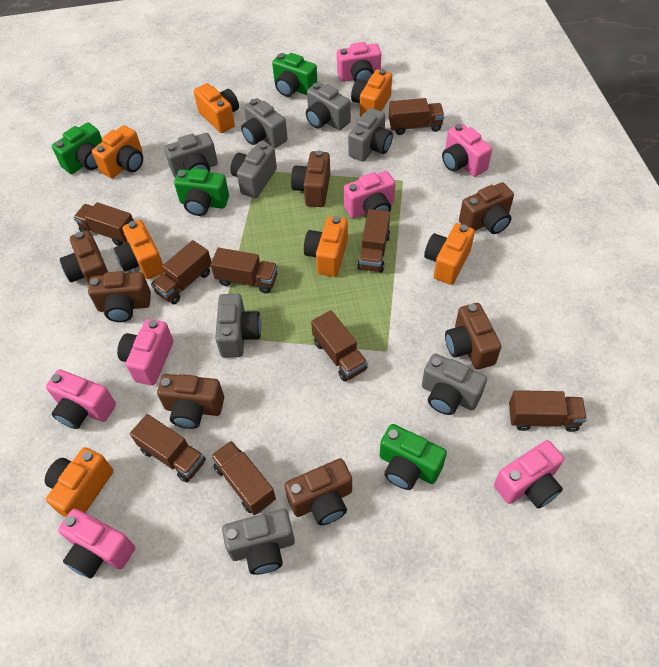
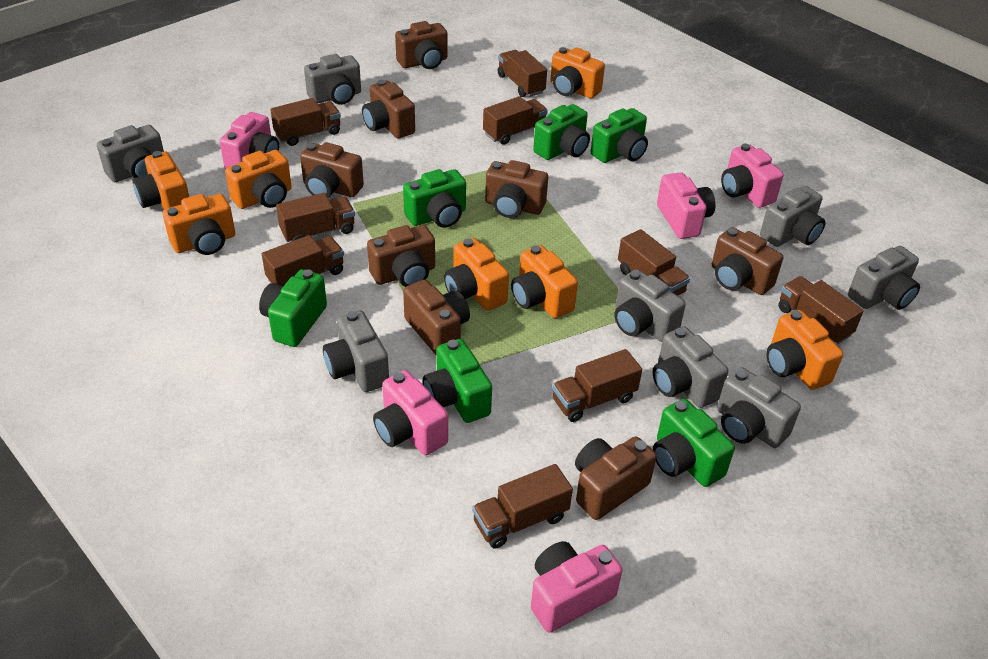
brown camera: 7 -> 8
green camera: 4 -> 6
pink camera: 7 -> 5

